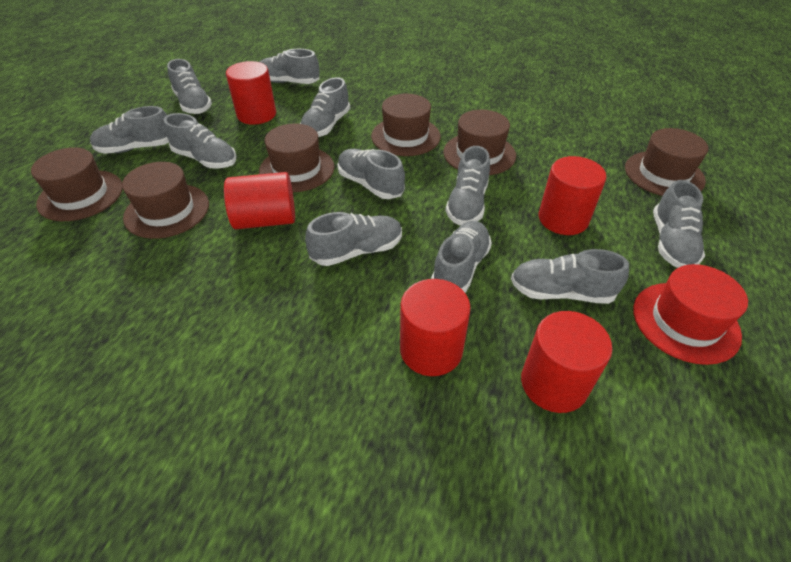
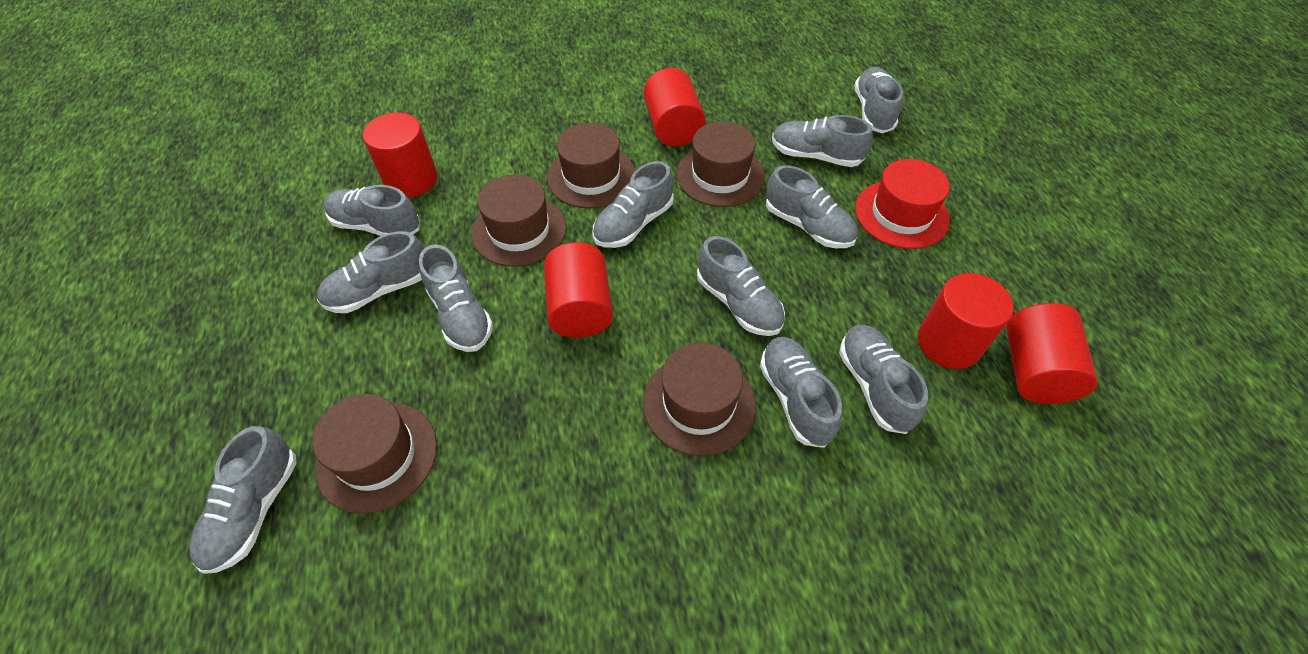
brown hat: 6 -> 5

